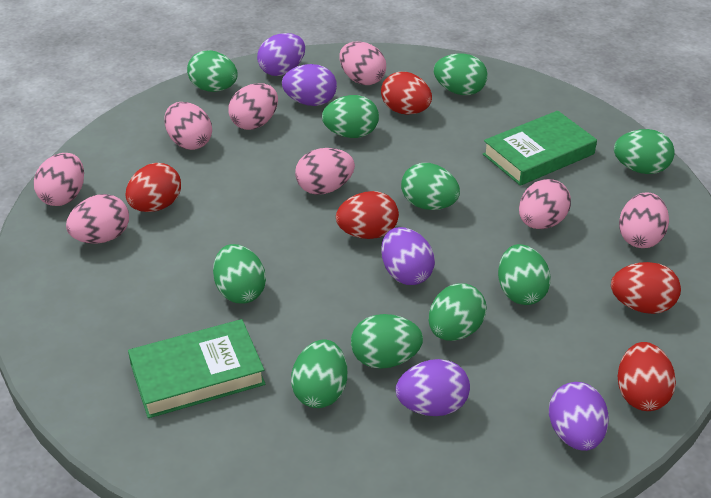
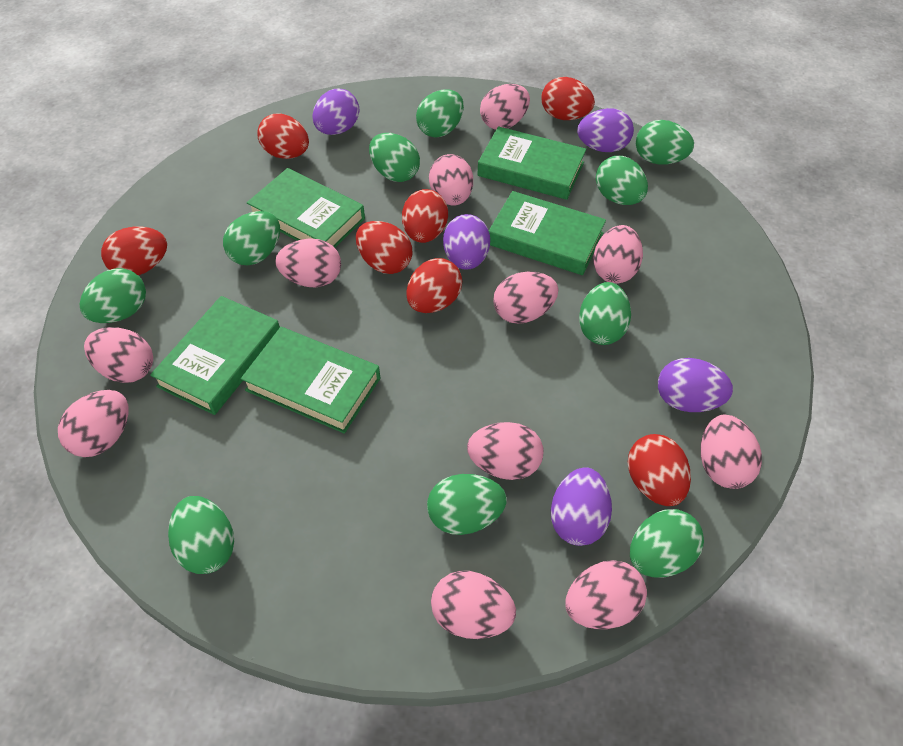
green book: 2 -> 5
pink egg: 8 -> 11
red egg: 5 -> 7

